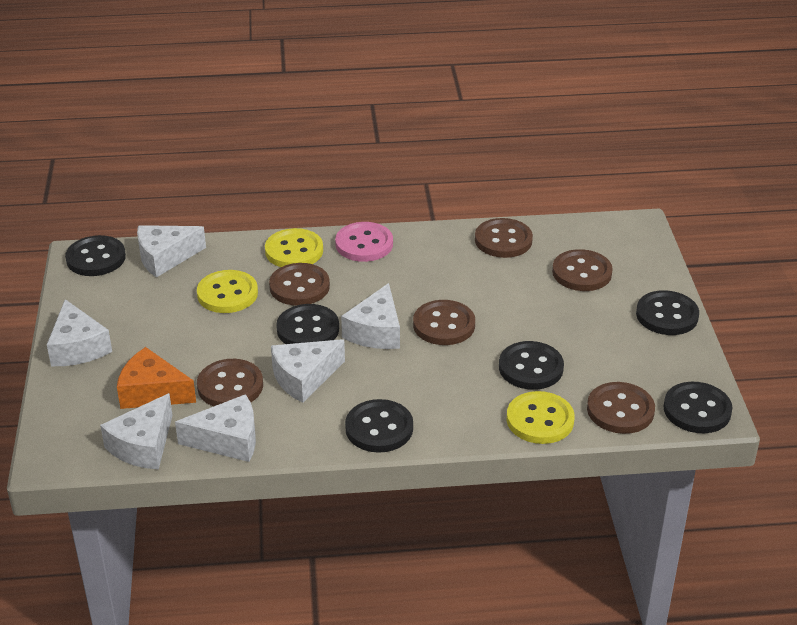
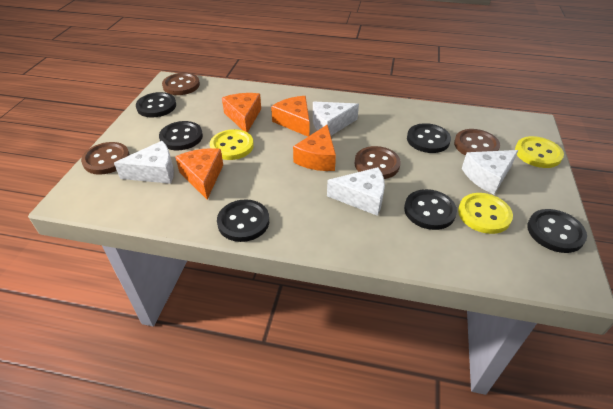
brown button: 6 -> 4
orange cheese: 1 -> 4
pink button: 1 -> 0
white cheese: 6 -> 4

